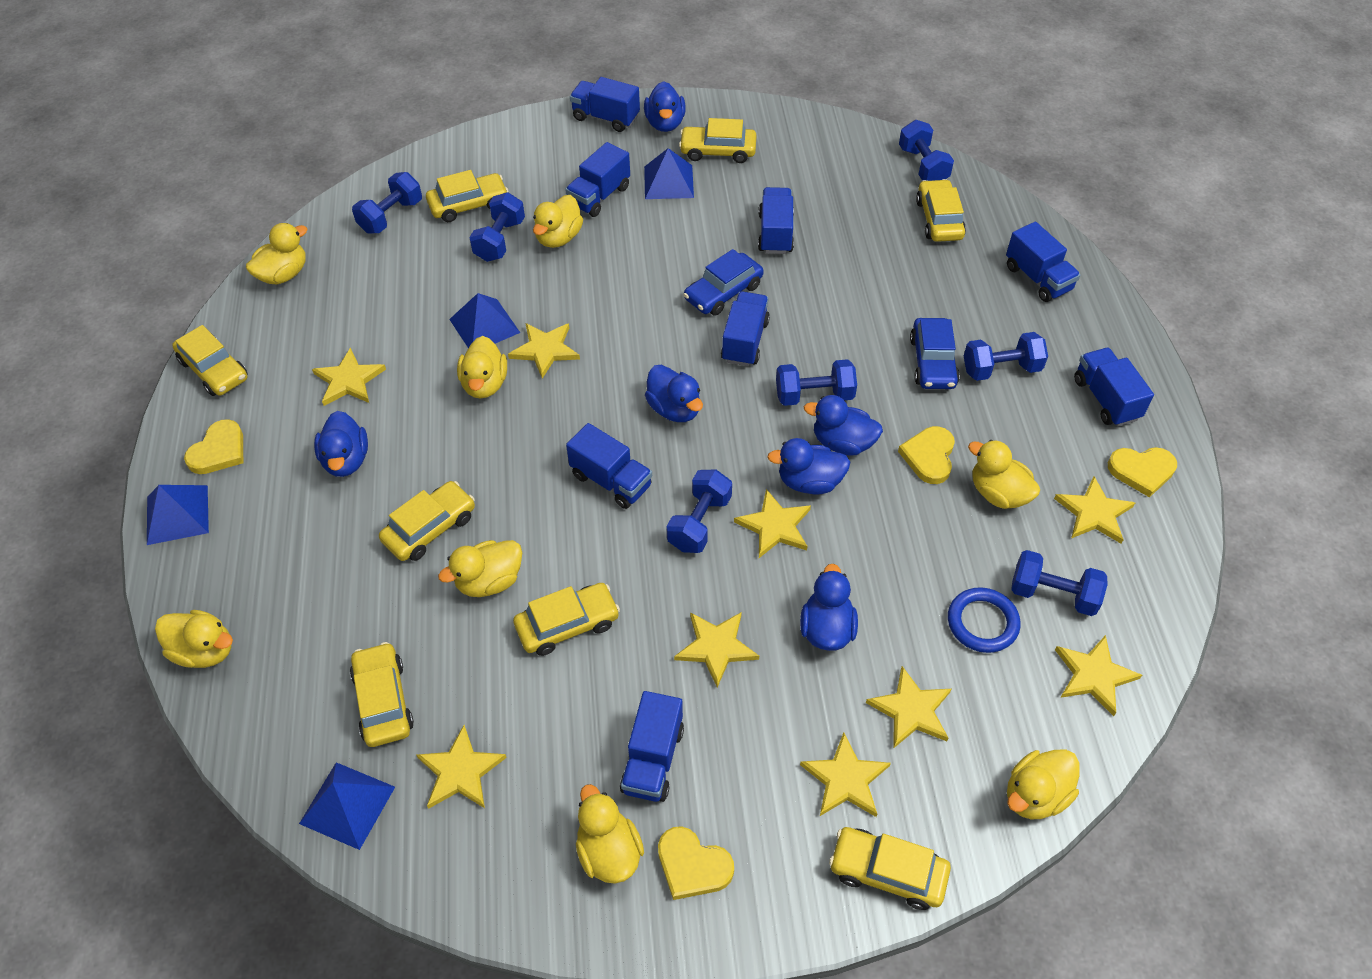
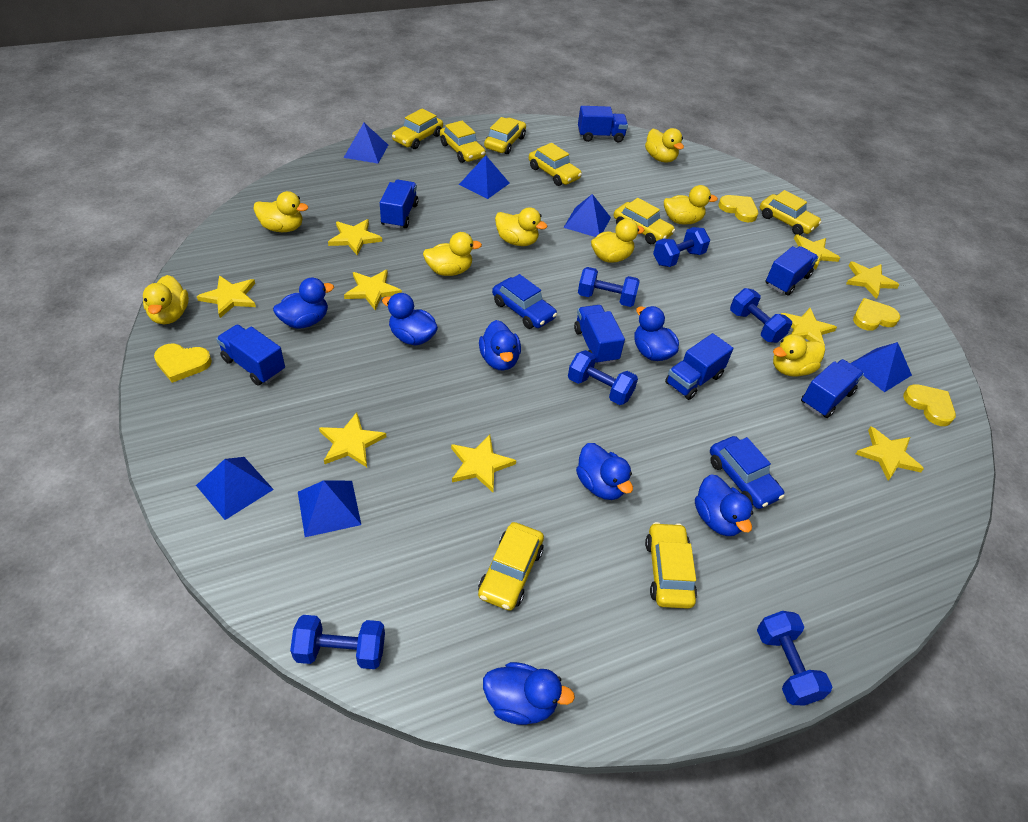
blue duck: 6 -> 7
blue dumbbell: 7 -> 6
blue pyramid: 4 -> 6
blue ring: 1 -> 0
blue truck: 8 -> 7

